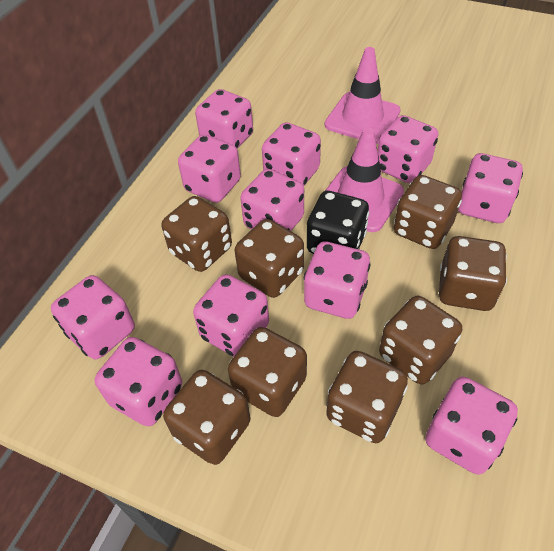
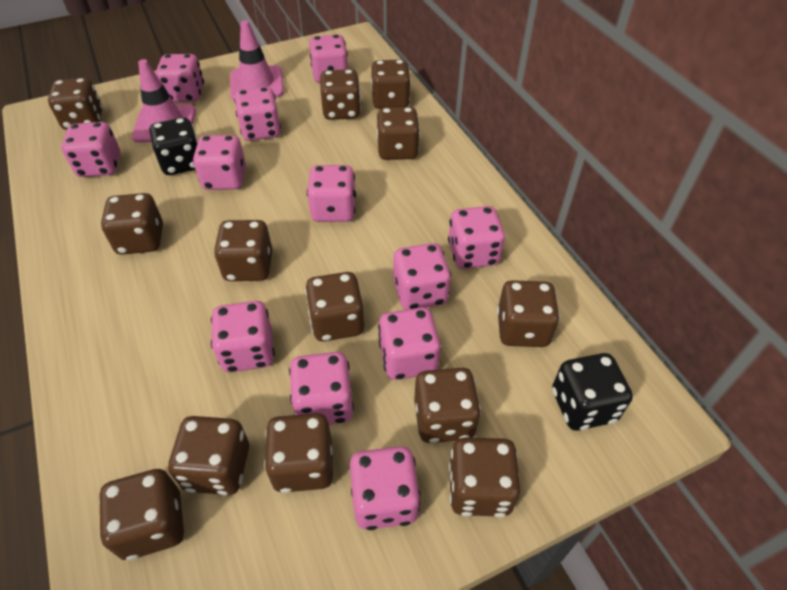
black dice: 1 -> 2
brown dice: 8 -> 13
pink dice: 11 -> 12

